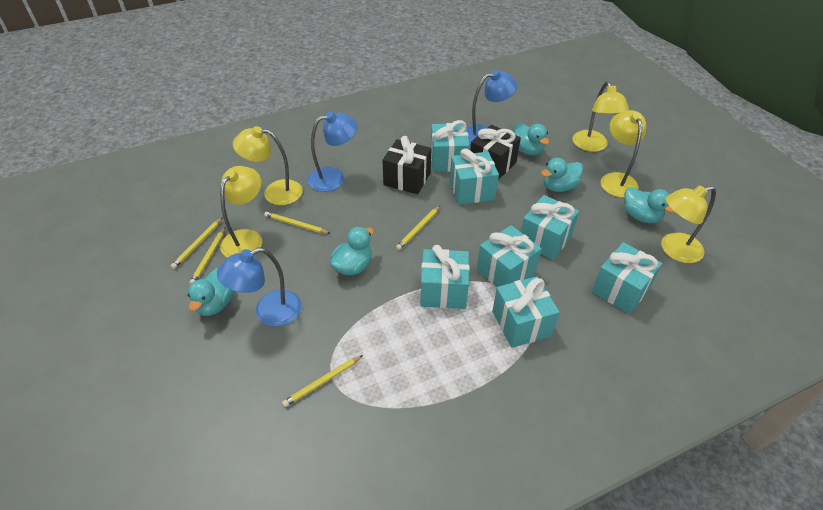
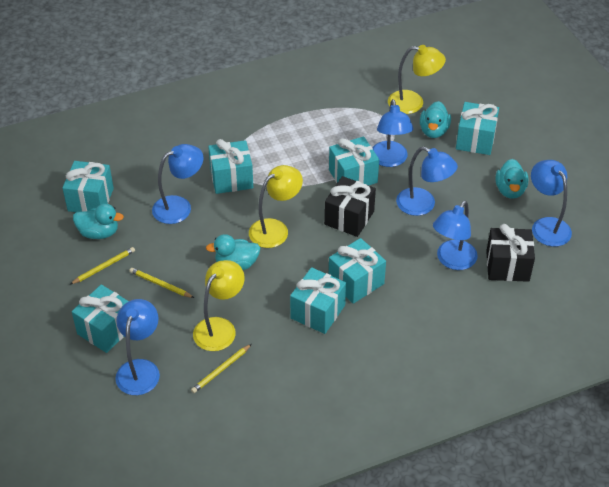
blue lamp: 3 -> 6
turquoise duck: 5 -> 4
yellow lamp: 5 -> 3
yellow pencil: 5 -> 3

